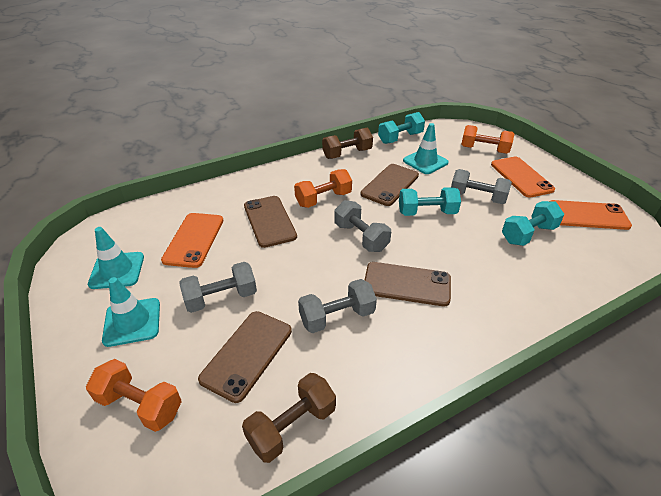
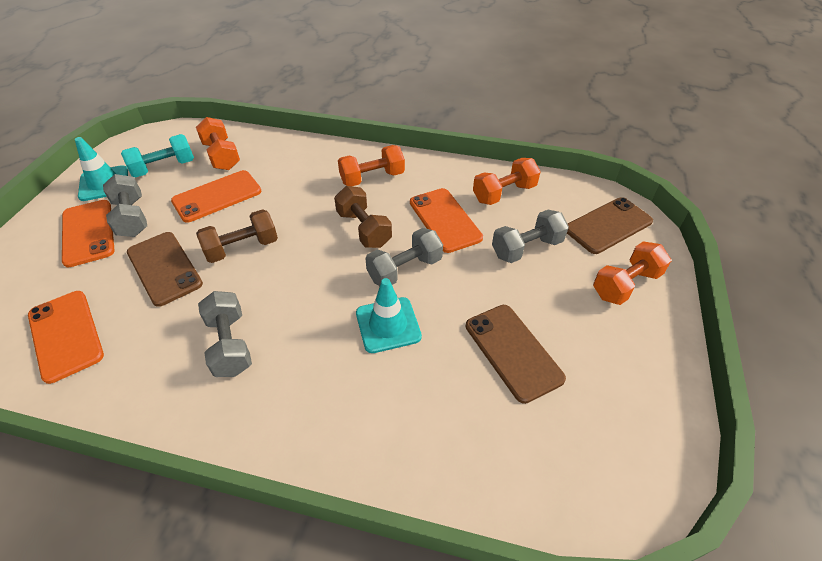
brown phone: 4 -> 3
orange dumbbell: 3 -> 4
orange phone: 3 -> 4
turquoise dumbbell: 3 -> 1
turquoise traffic cone: 3 -> 2

